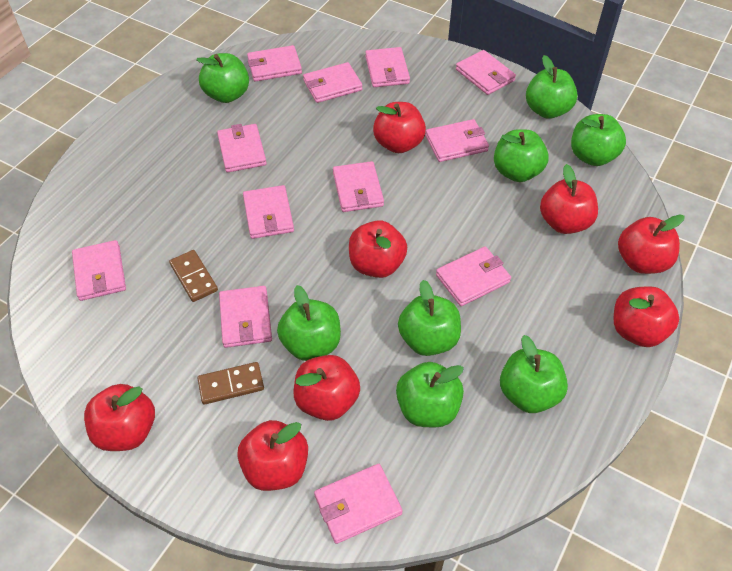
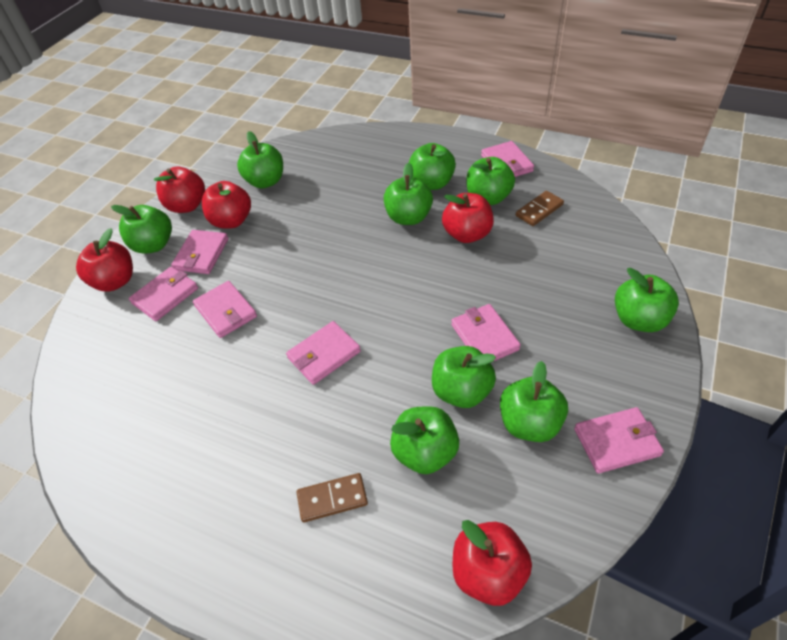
green apple: 8 -> 9
pink wallet: 12 -> 7
red apple: 8 -> 5

